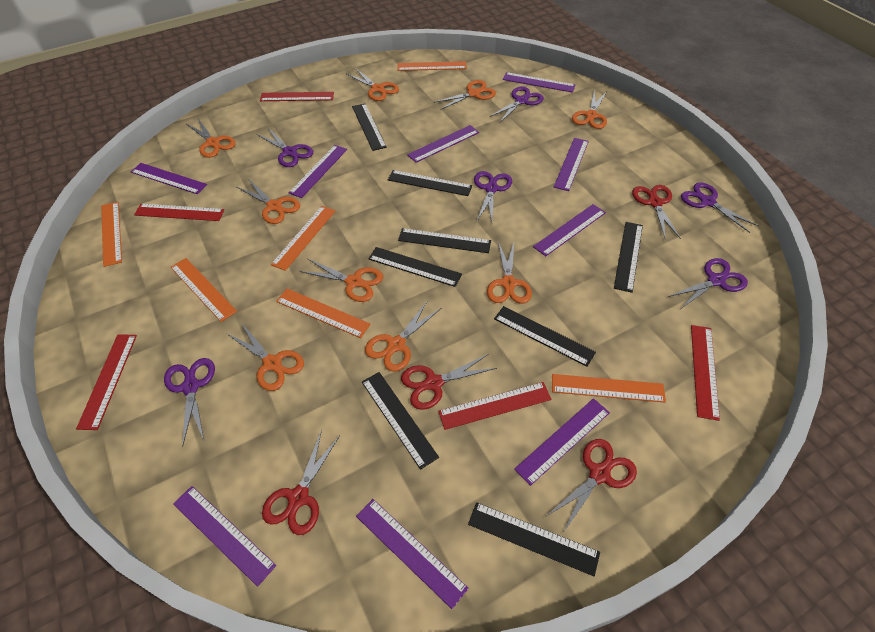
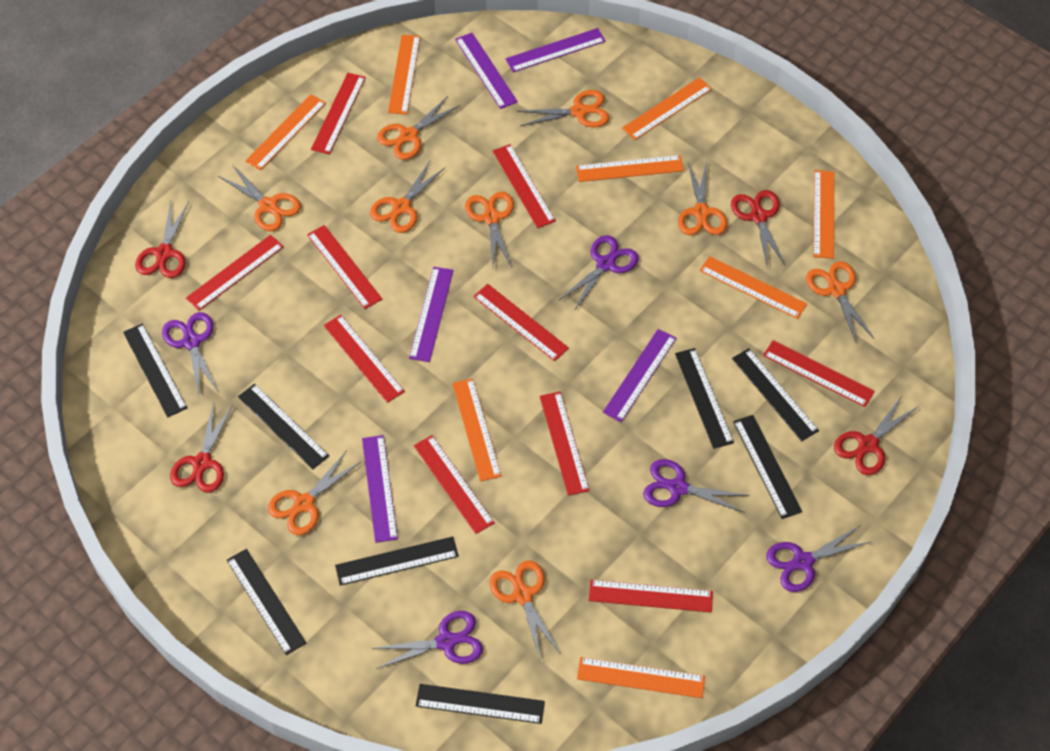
orange ruler: 6 -> 8
purple ruler: 9 -> 5
purple scissors: 6 -> 5
red ruler: 5 -> 10

